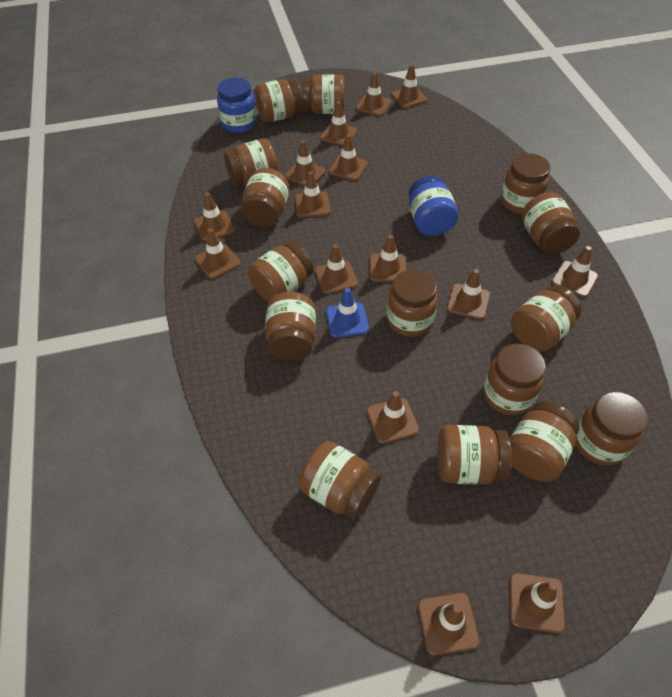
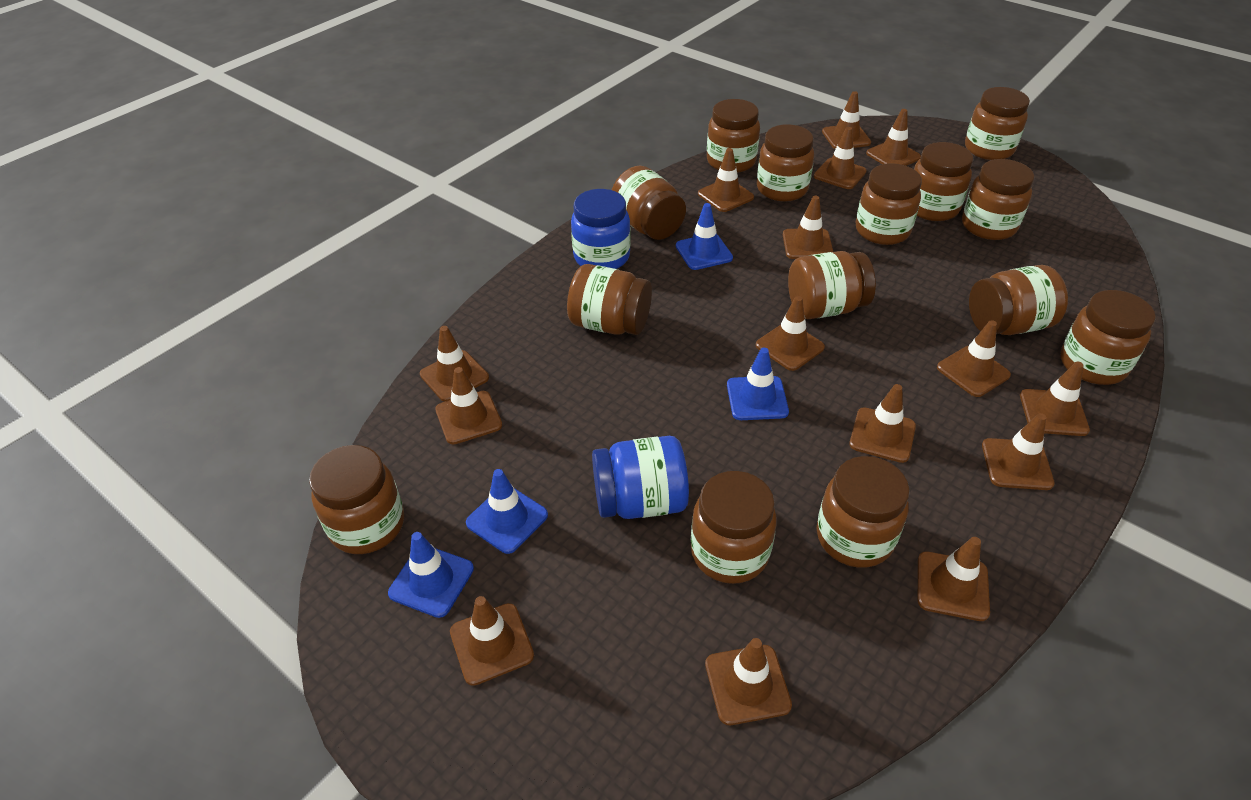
blue traffic cone: 1 -> 4
brown jar: 15 -> 14

